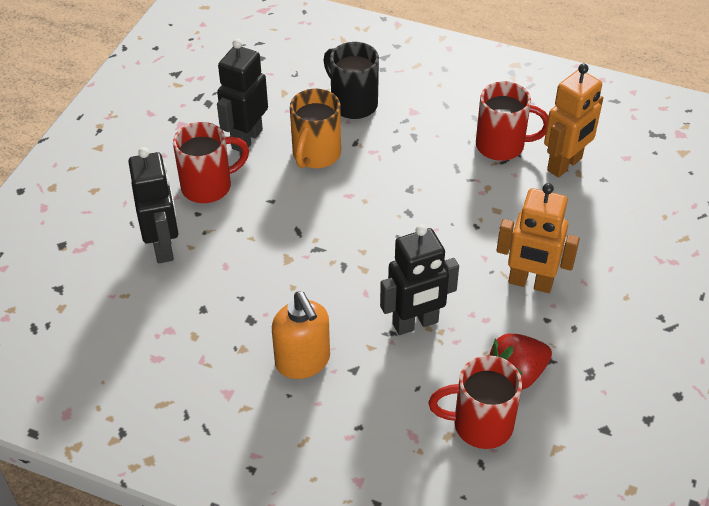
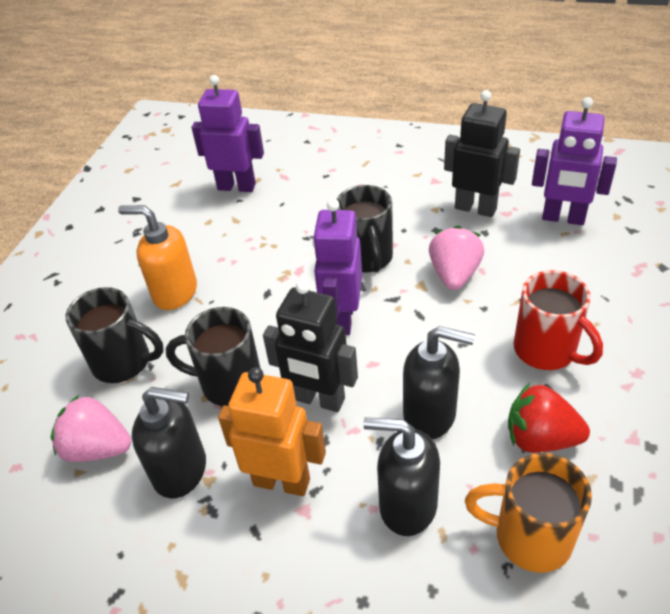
black mug: 1 -> 3
black robot: 3 -> 2
black soap dispenser: 0 -> 3
orange robot: 2 -> 1
pink strawberry: 0 -> 2
purple robot: 0 -> 3
red mug: 3 -> 1

